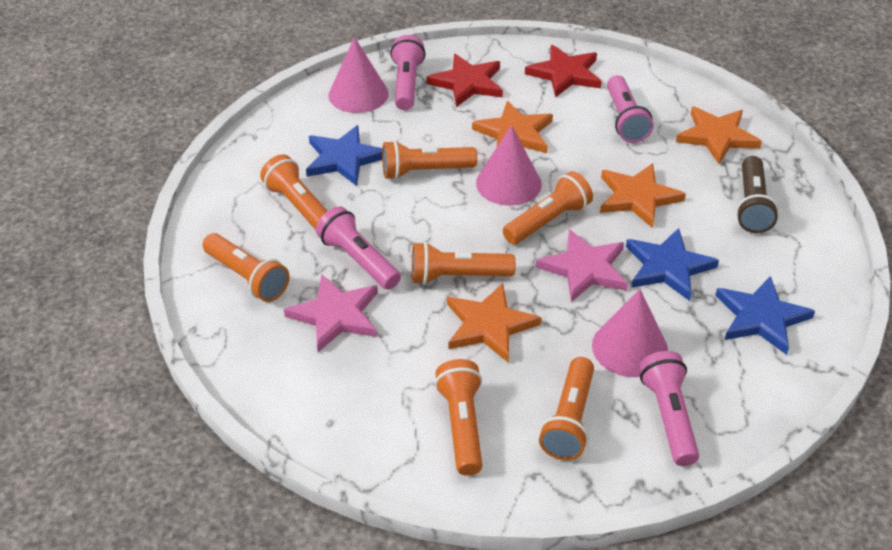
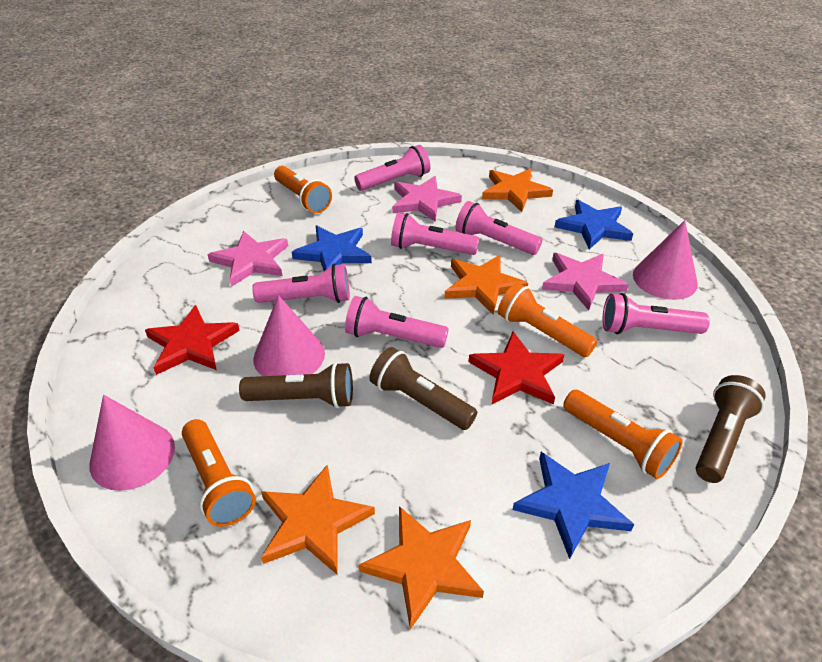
brown flashlight: 1 -> 3
orange flashlight: 7 -> 4
pink flashlight: 4 -> 6
pink star: 2 -> 3

